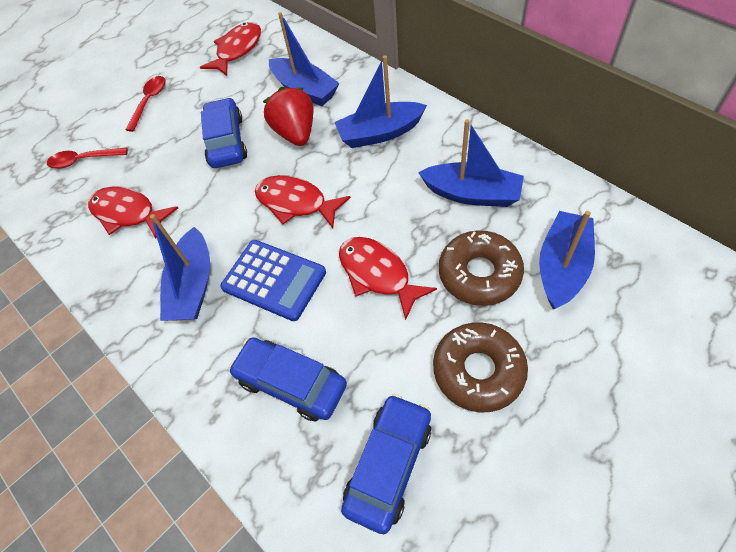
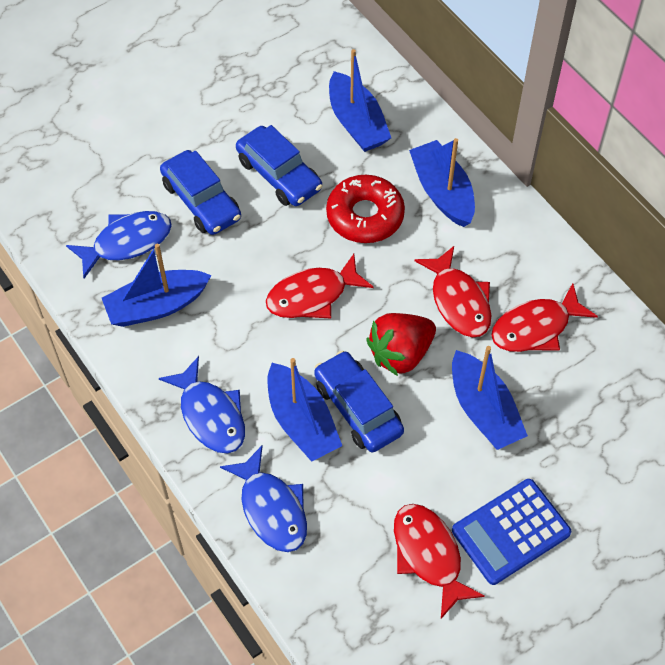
blue fish: 0 -> 3
brown donut: 2 -> 0
red donut: 0 -> 1
red spoon: 2 -> 0

